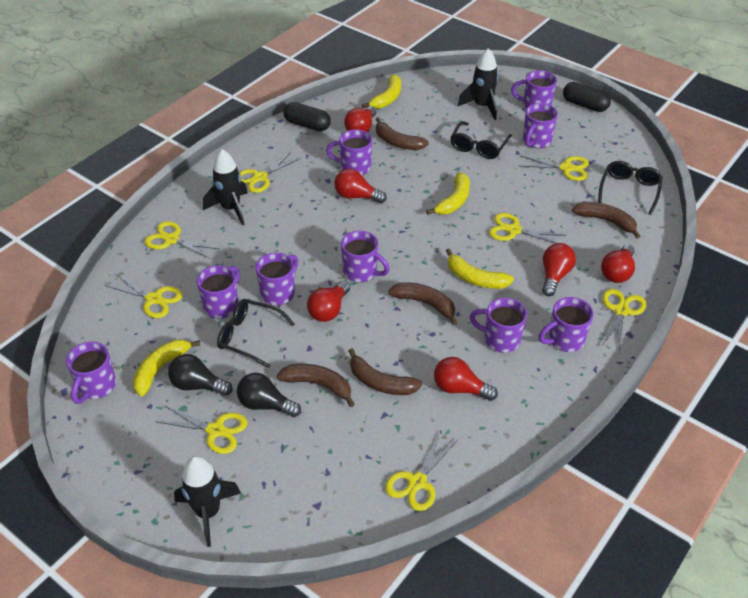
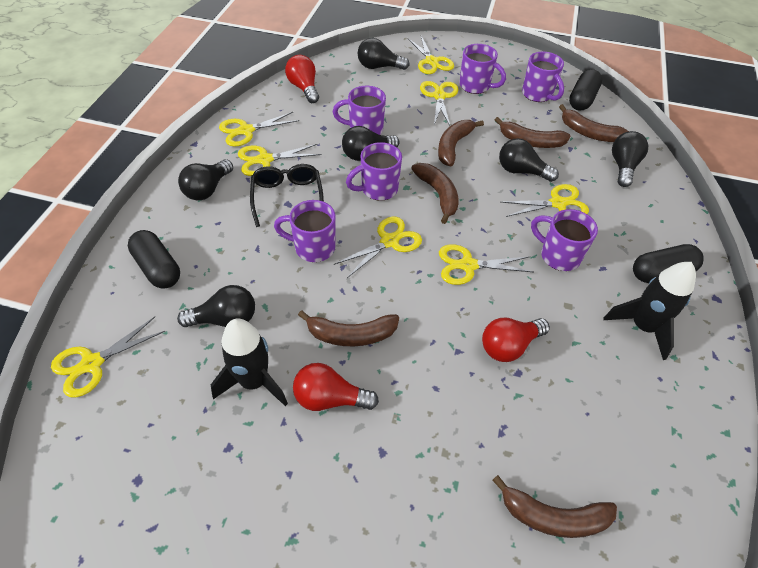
black capsule: 2 -> 3
black glasses: 3 -> 1
black light bulb: 2 -> 6
black rocket: 3 -> 2
brown banana: 5 -> 6
purple mug: 9 -> 6
red light bulb: 6 -> 3
yellow banana: 4 -> 0

